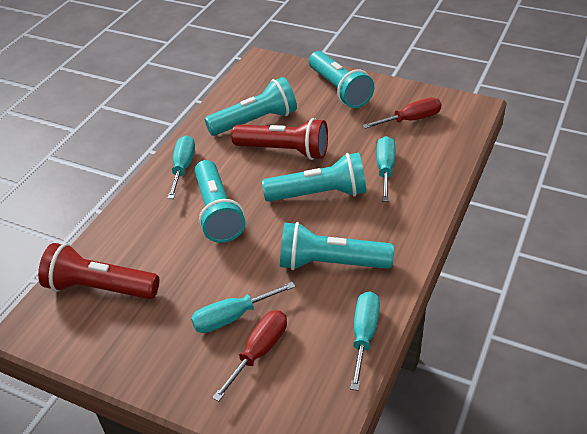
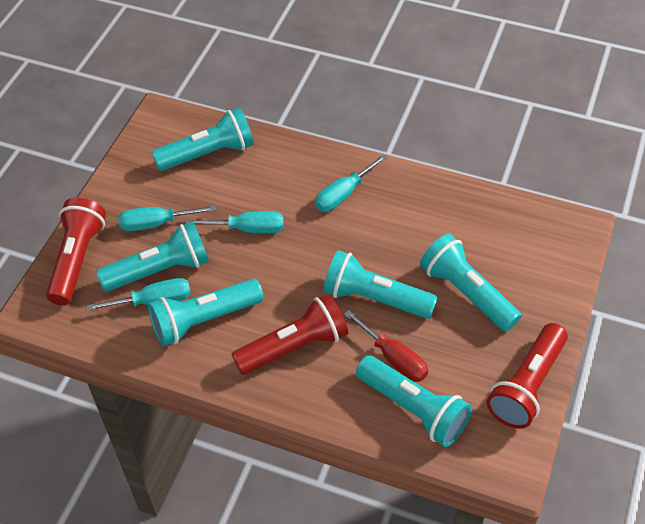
red flashlight: 2 -> 3
red screwdriver: 2 -> 1
turquoise flashlight: 5 -> 6

